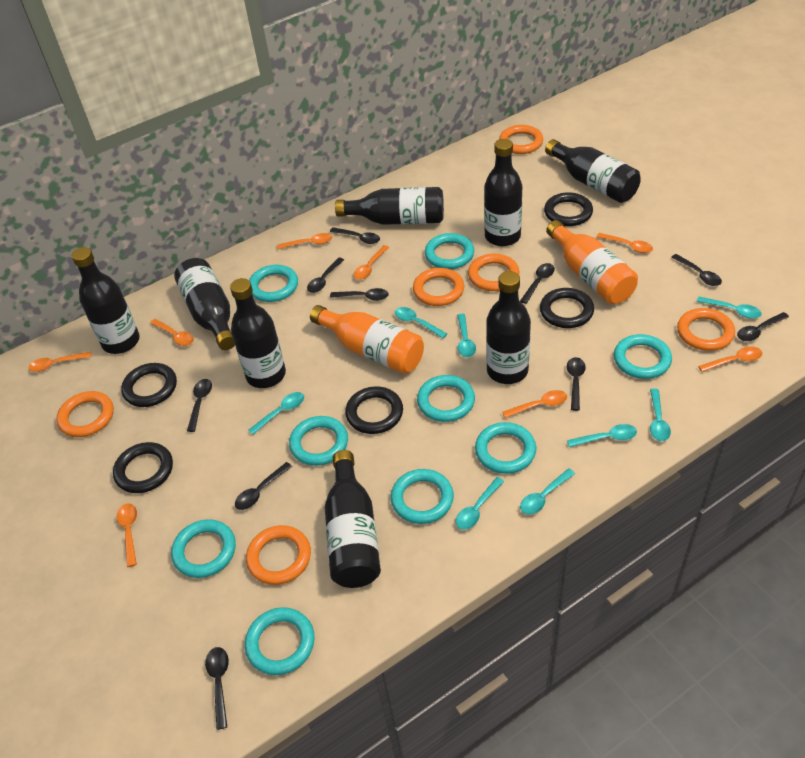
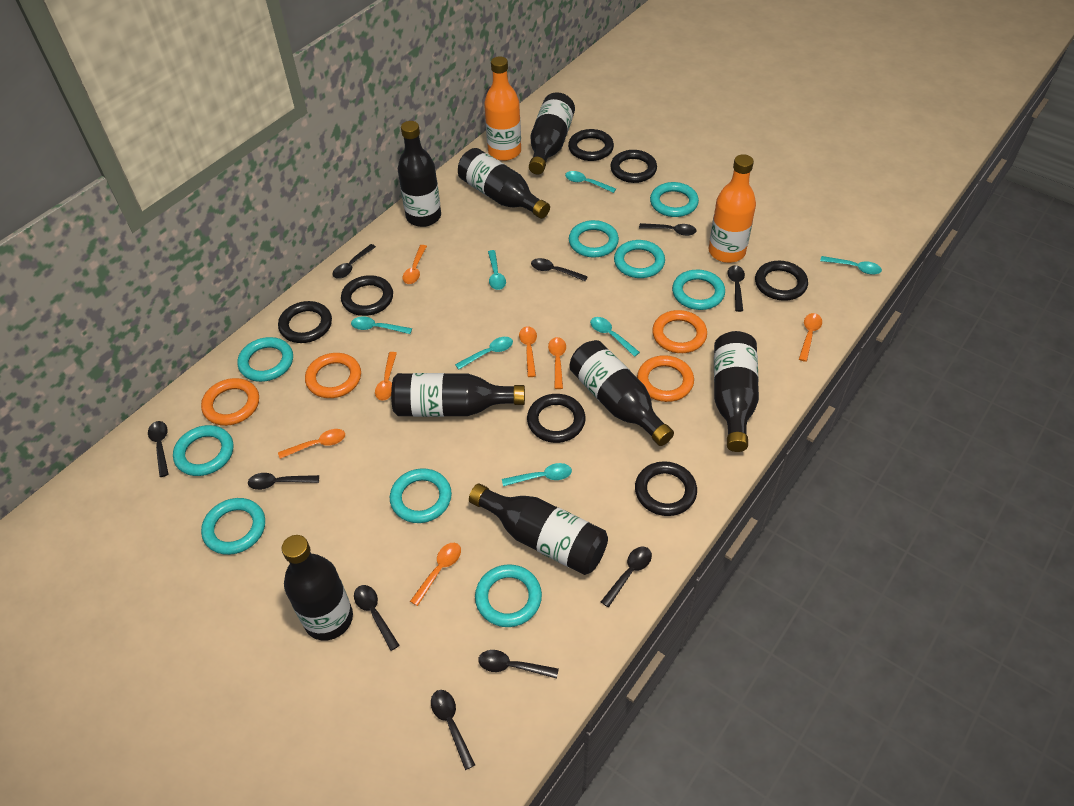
black ring: 5 -> 7
orange ring: 6 -> 4
orange spoon: 8 -> 7
turquoise spoon: 8 -> 7

